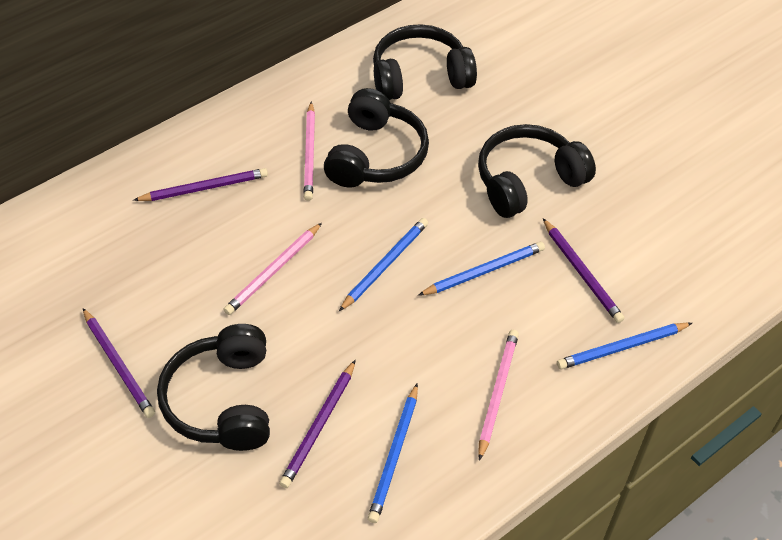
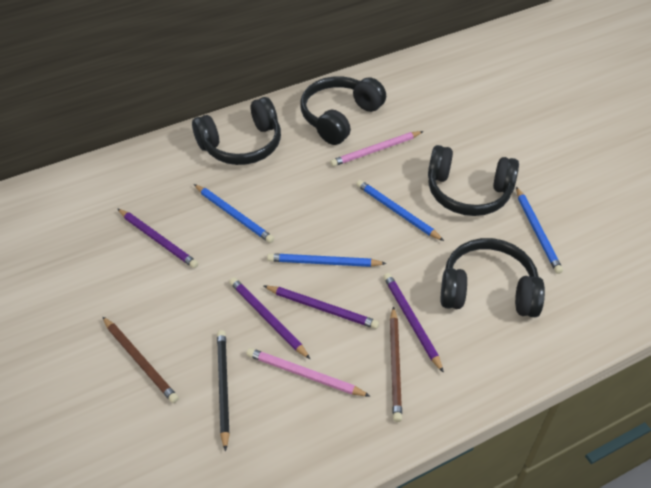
black pencil: 0 -> 1
brown pencil: 0 -> 2
pink pencil: 3 -> 2

